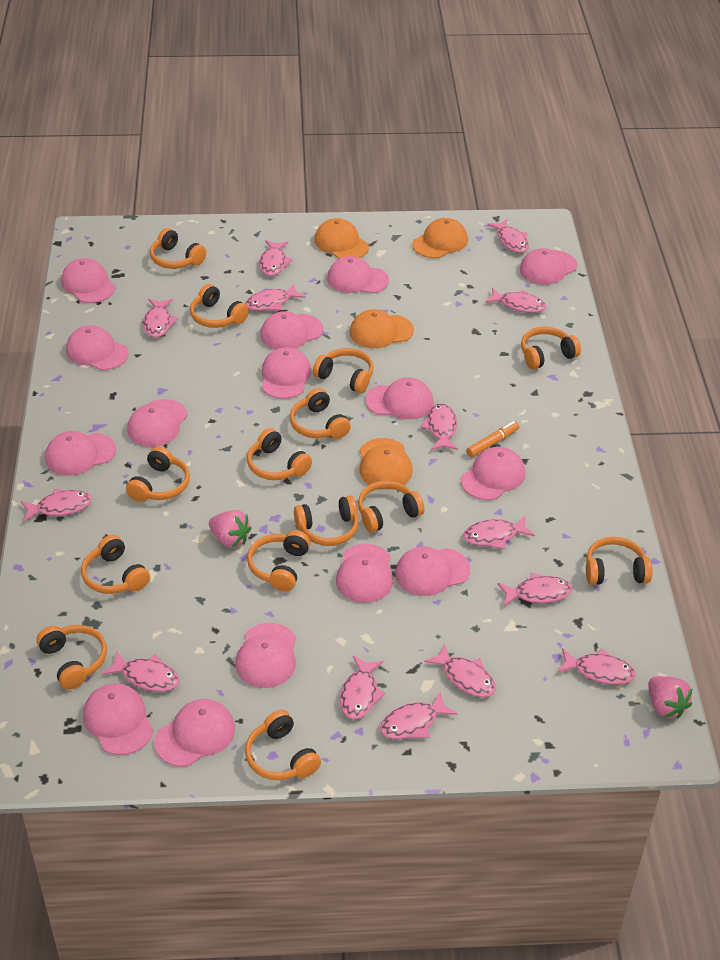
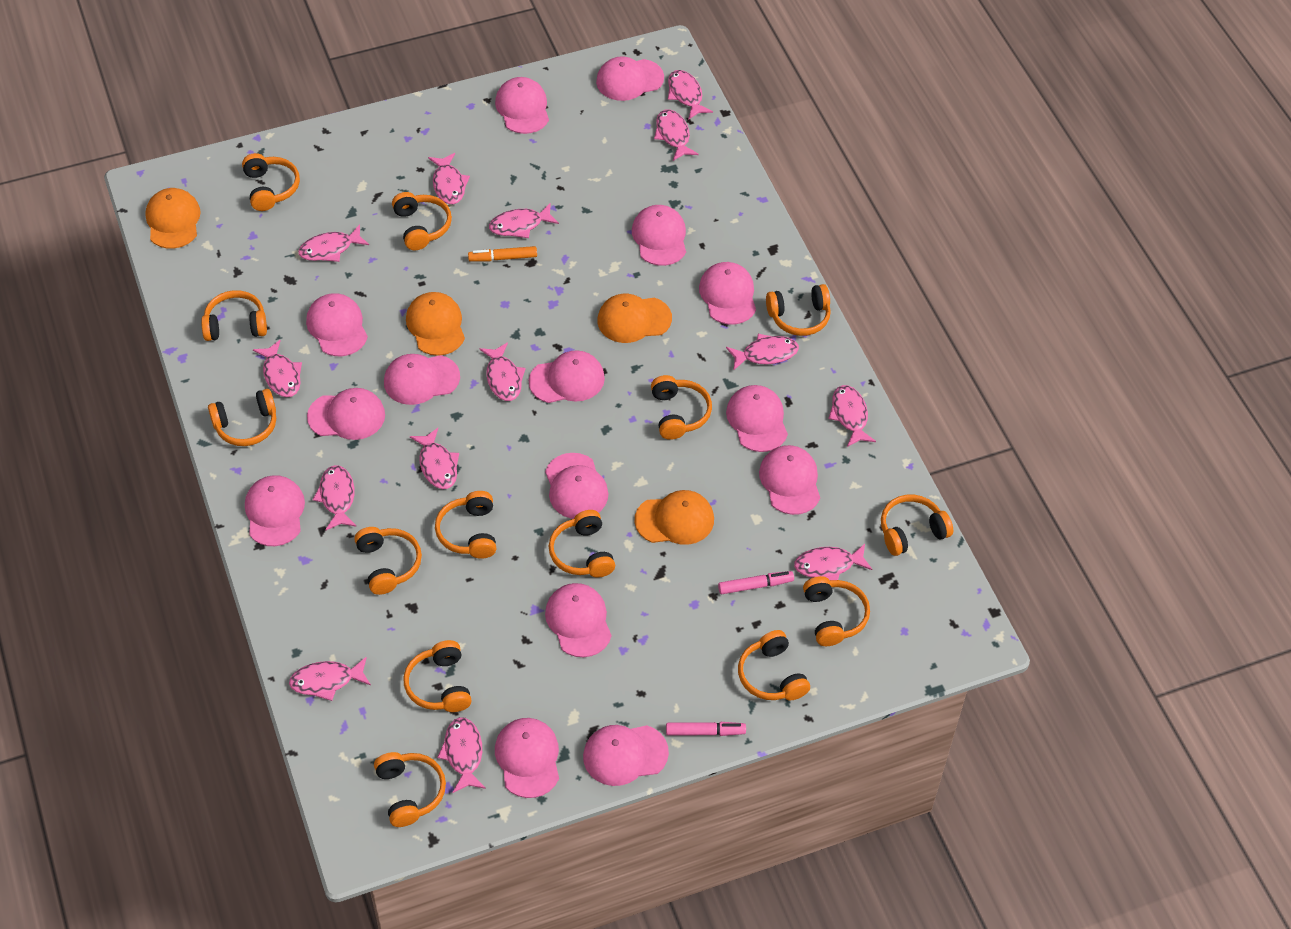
pink marker: 0 -> 2
pink strawberry: 2 -> 0

